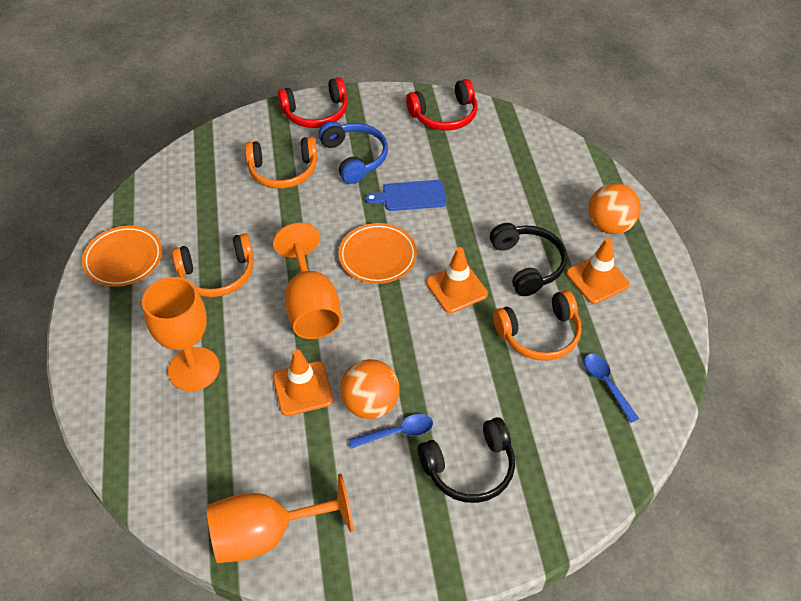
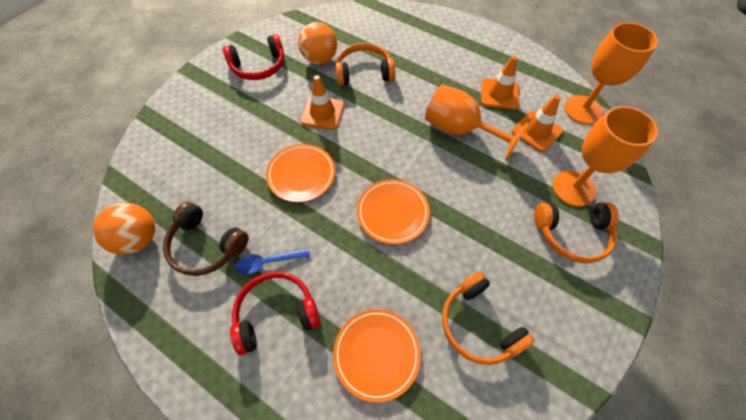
black headphones: 2 -> 0
blue cutting board: 1 -> 0
blue headphones: 1 -> 0
blue spoon: 2 -> 1
brown headphones: 0 -> 1
orange plate: 2 -> 3

